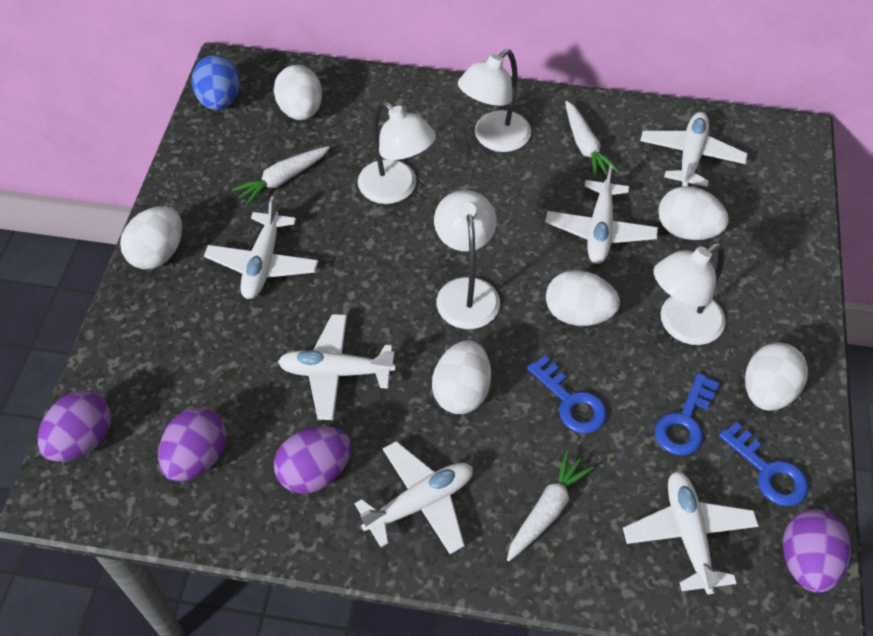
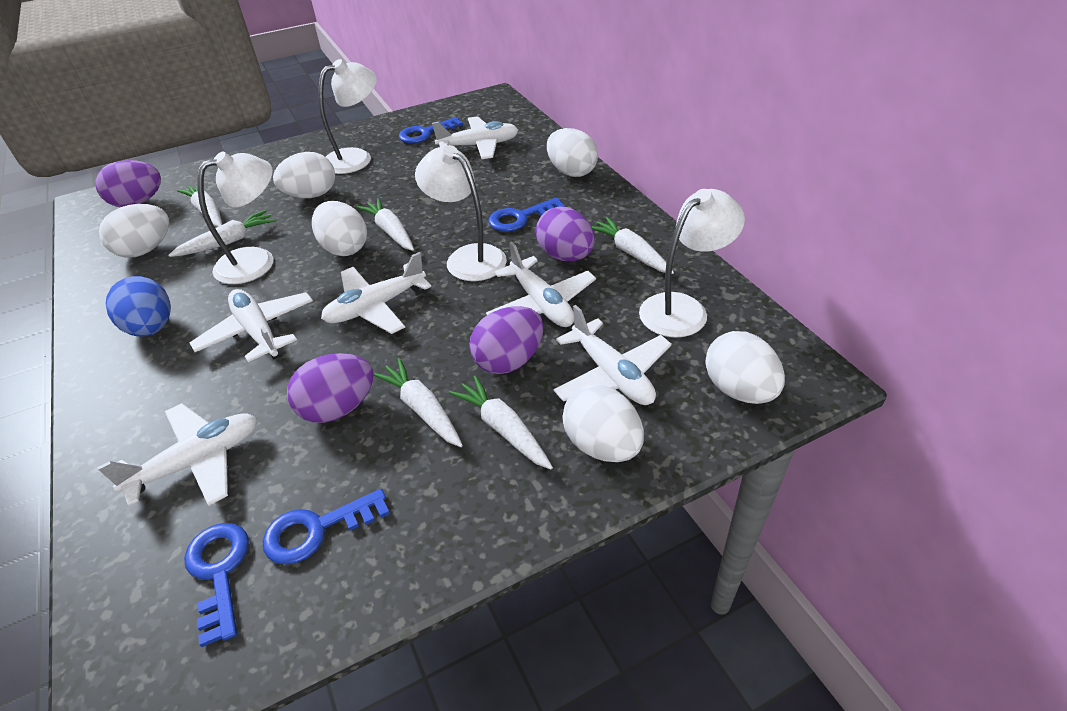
blue key: 3 -> 4
white carrot: 3 -> 6

